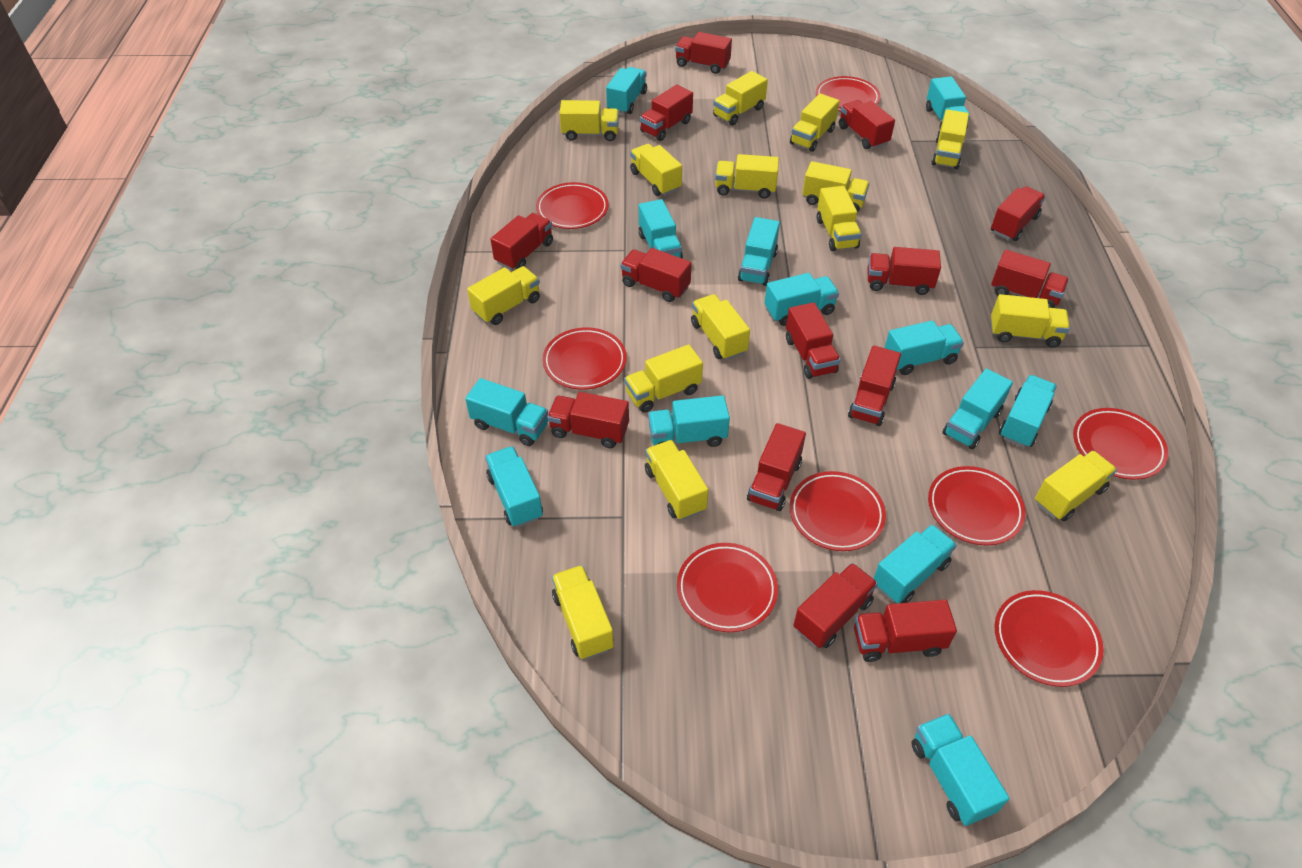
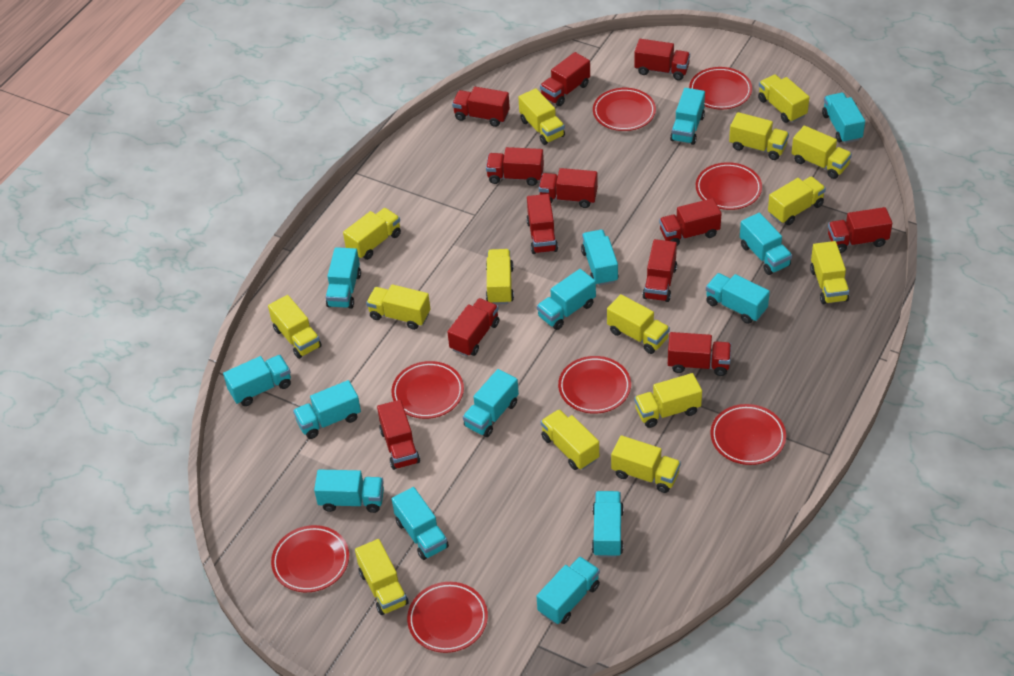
red truck: 14 -> 12
turquoise truck: 13 -> 14

